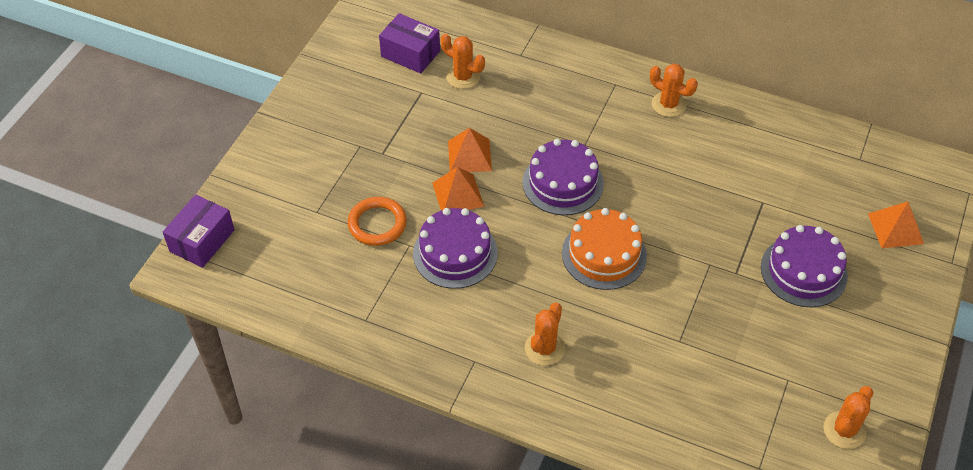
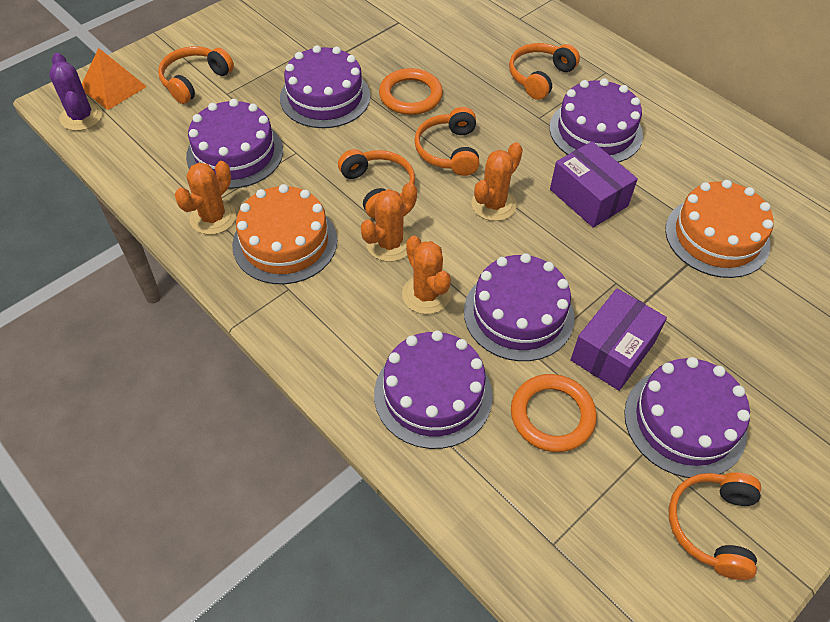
orange cake: 1 -> 2
orange headphones: 0 -> 5
orange pyramid: 3 -> 1
orange ring: 1 -> 2
purple cactus: 0 -> 1
purple cake: 3 -> 6

